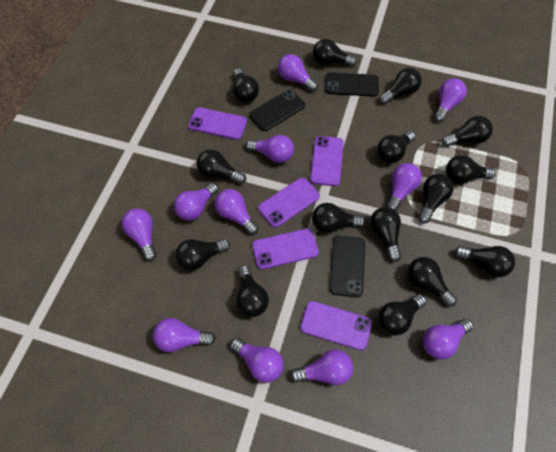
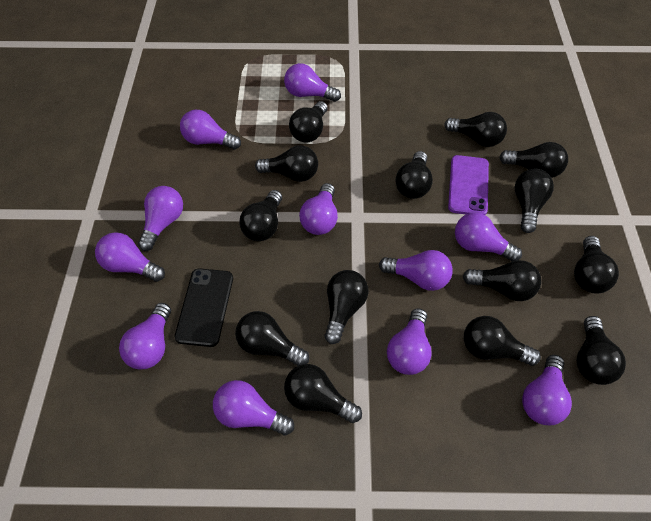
black light bulb: 15 -> 14
black phone: 3 -> 1
purple phone: 5 -> 1

